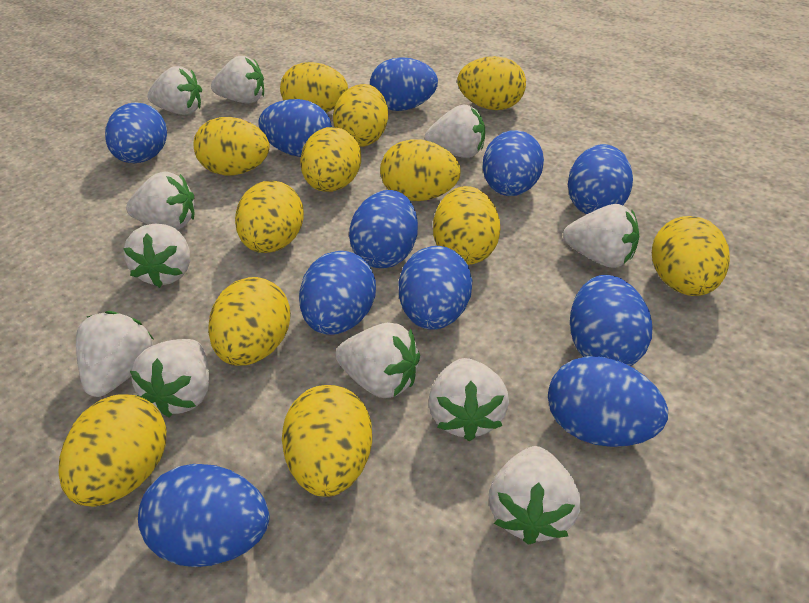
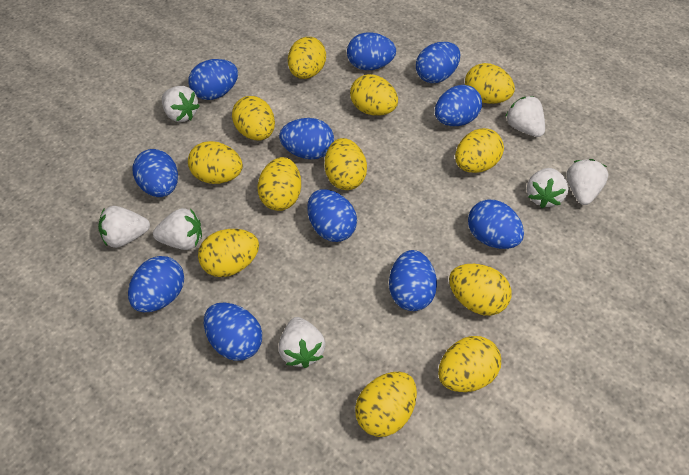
white strawberry: 11 -> 7

